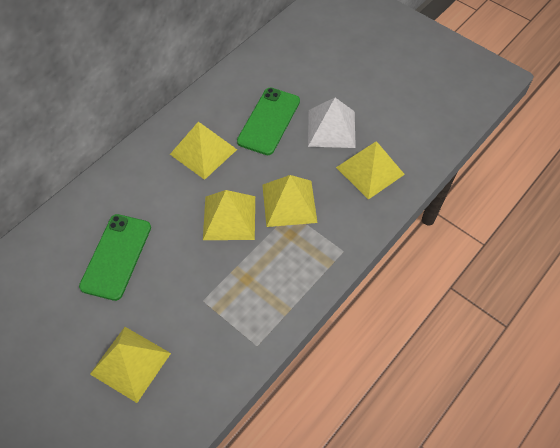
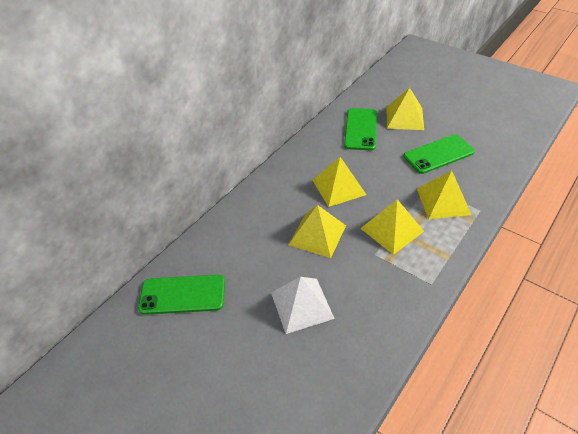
green phone: 2 -> 3

